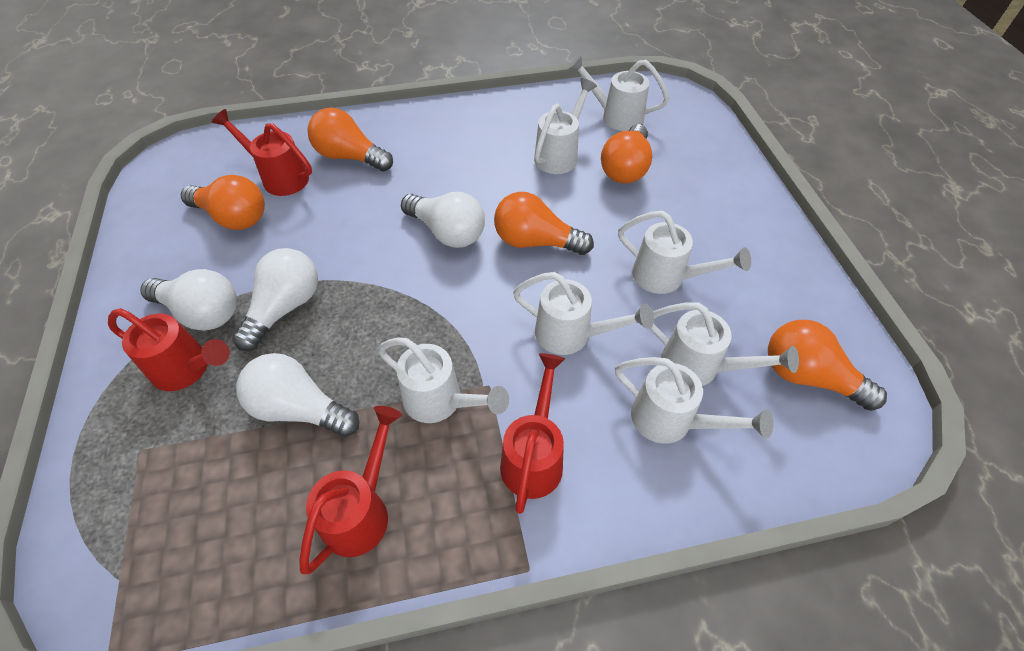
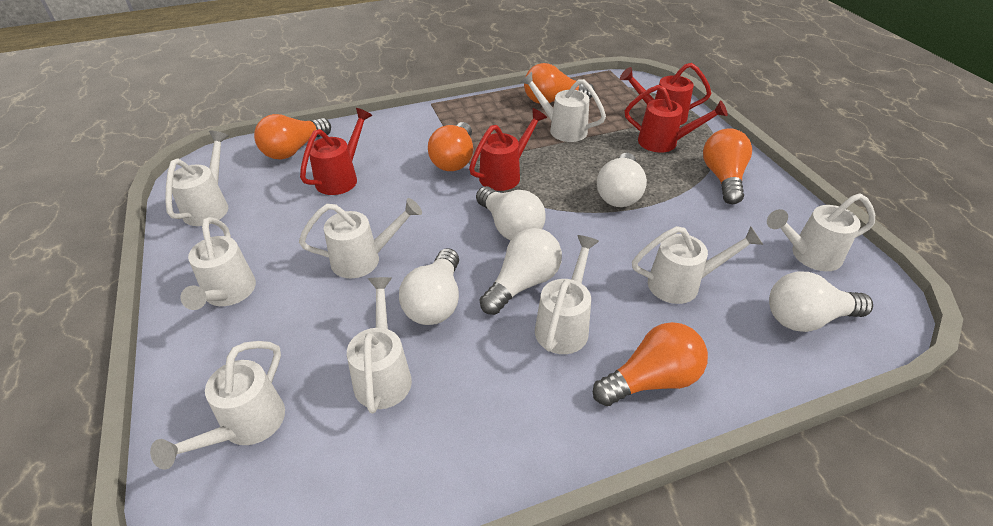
white light bulb: 4 -> 5
white watering can: 7 -> 9

